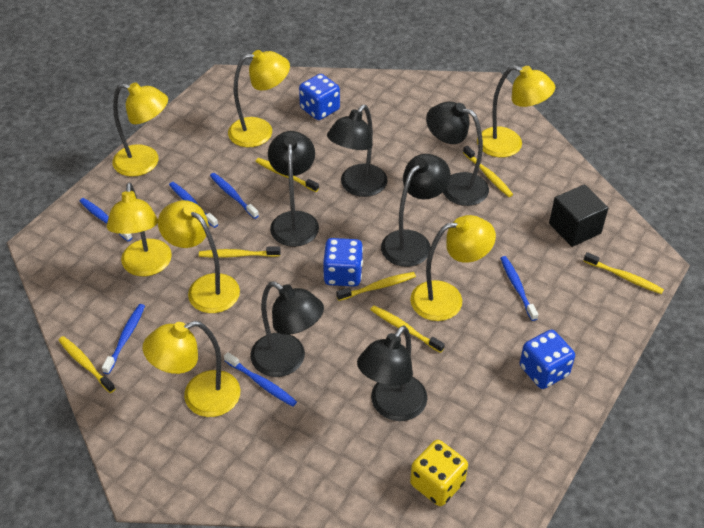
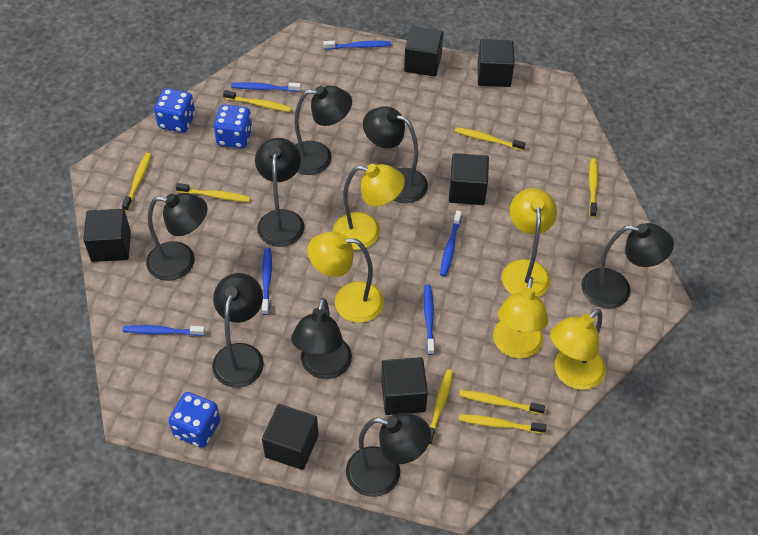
black cube: 1 -> 6
black lamp: 6 -> 8
yellow dice: 1 -> 0
yellow lamp: 7 -> 5
yellow toothbrush: 7 -> 8

